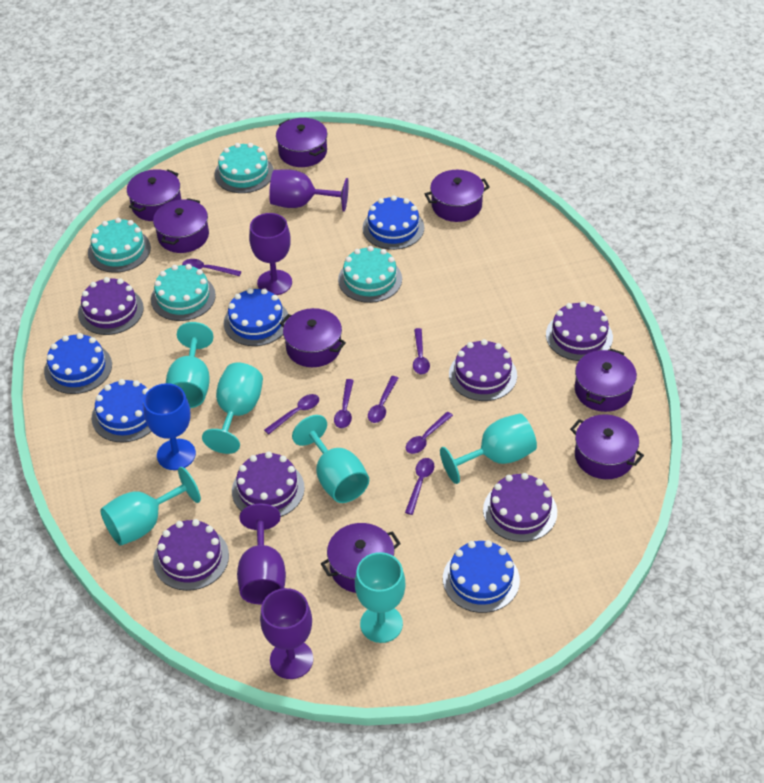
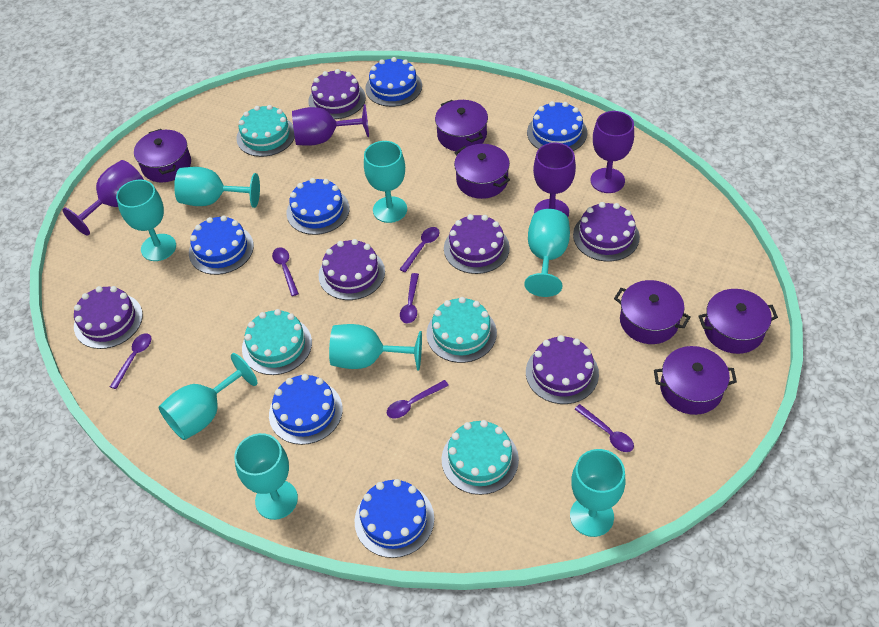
blue cake: 5 -> 6
blue goblet: 1 -> 0
purple pot: 8 -> 6
purple spoon: 7 -> 6
turquoise goblet: 6 -> 8

